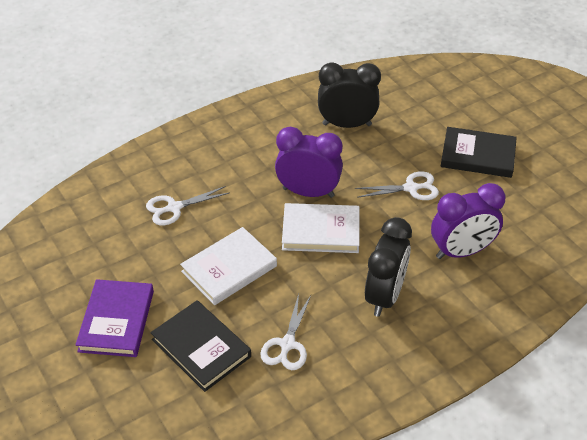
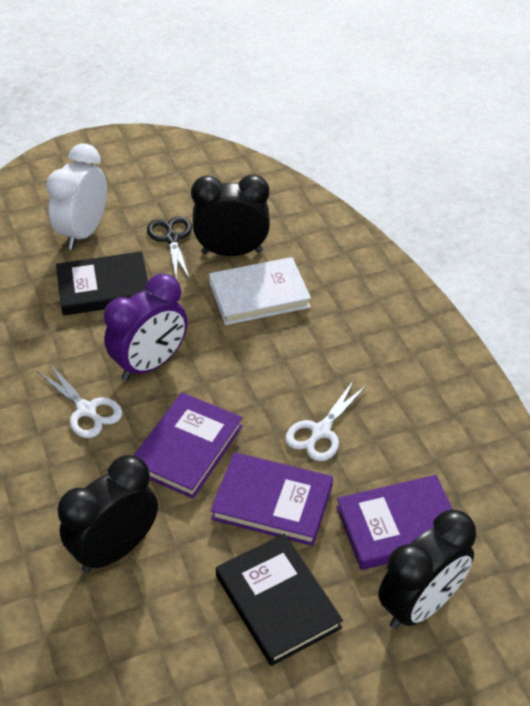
black clock: 2 -> 3
black scissors: 0 -> 1
purple book: 1 -> 3
purple clock: 2 -> 1
white book: 2 -> 1
white clock: 0 -> 1
white scissors: 3 -> 2

